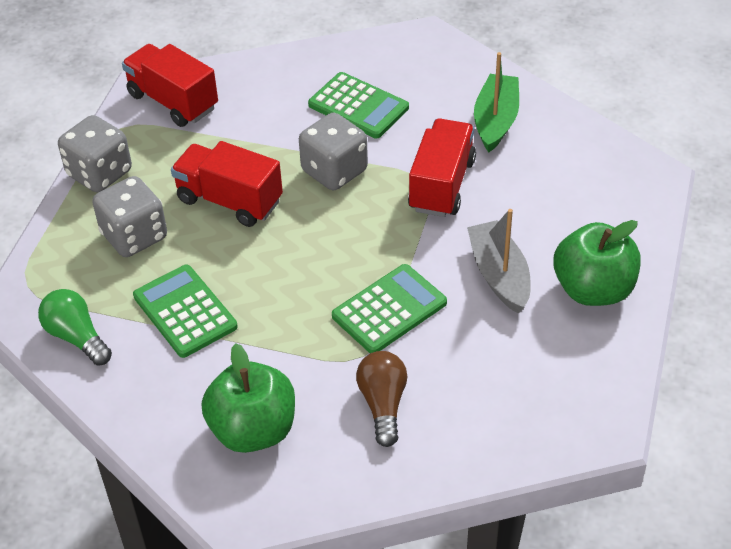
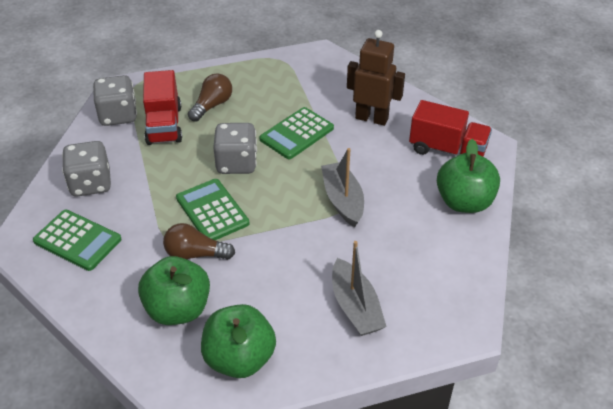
brown light bulb: 1 -> 2
brown robot: 0 -> 1
green apple: 2 -> 3
green boat: 1 -> 0
green light bulb: 1 -> 0
grey boat: 1 -> 2
red truck: 3 -> 2

